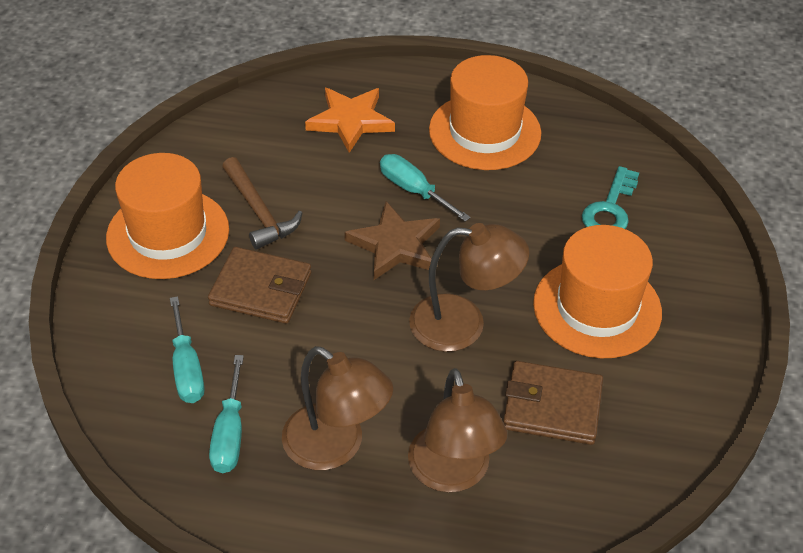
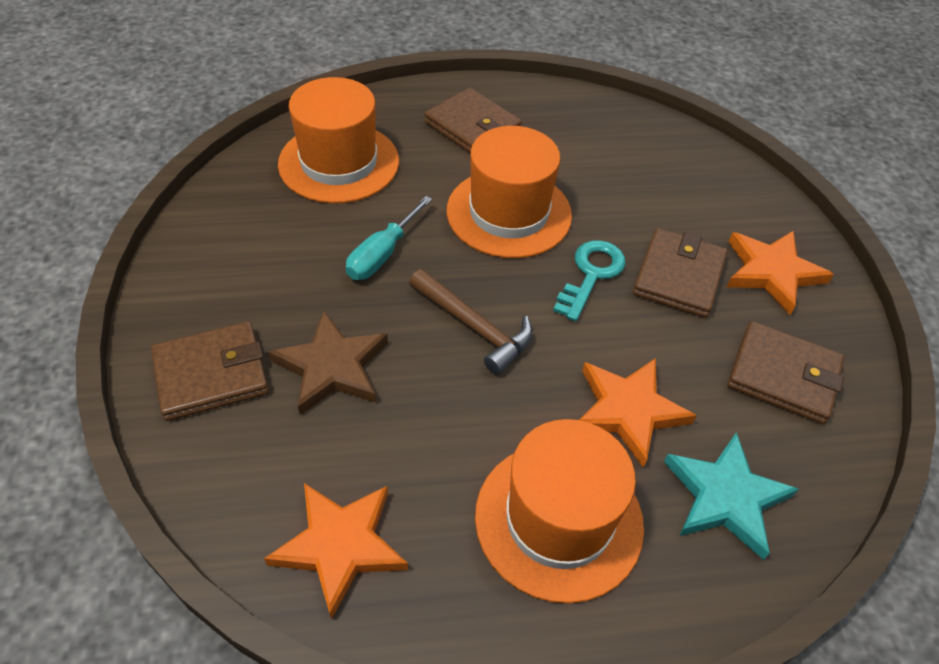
brown lamp: 3 -> 0
brown wallet: 2 -> 4
orange star: 1 -> 3
turquoise screwdriver: 3 -> 1
turquoise star: 0 -> 1

